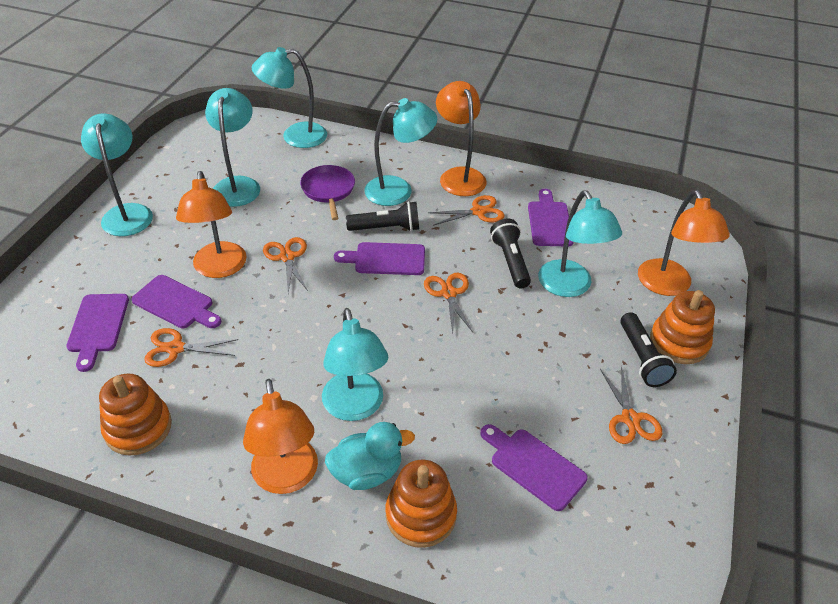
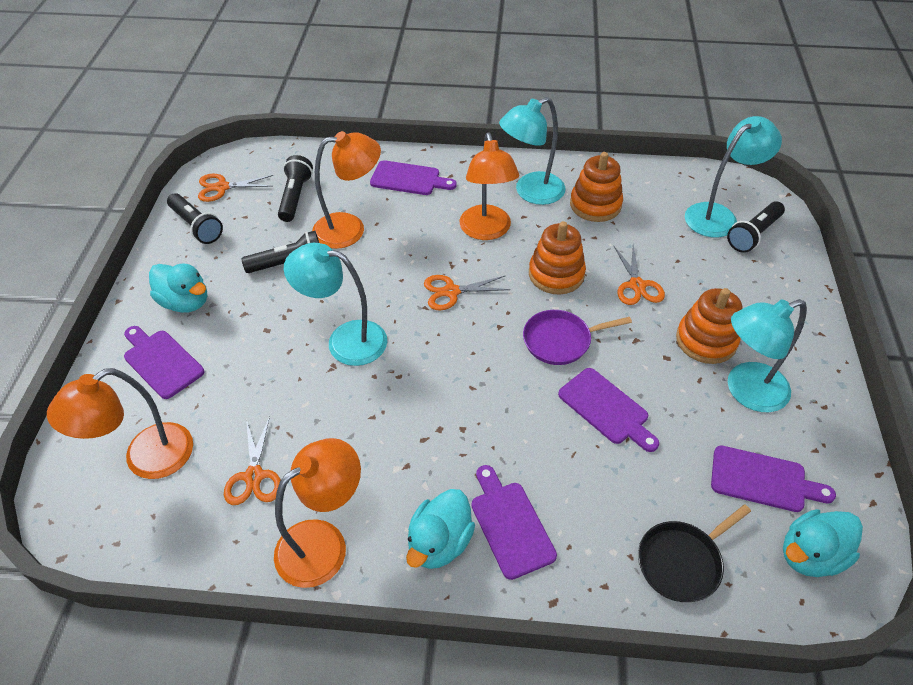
black flashlight: 3 -> 4
black pan: 0 -> 1
orange scissors: 5 -> 4
turquoise duck: 1 -> 3
turquoise lamp: 6 -> 4

